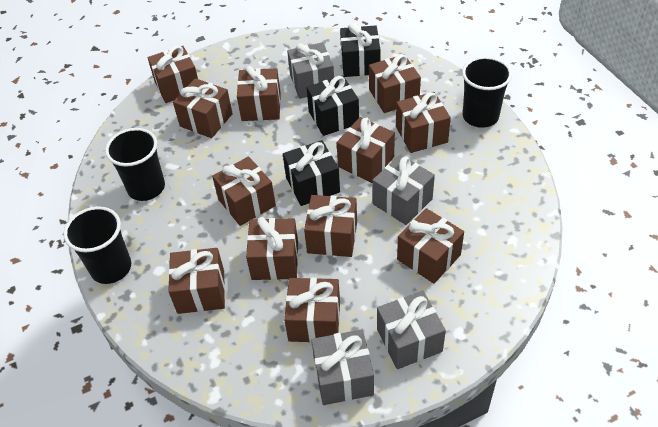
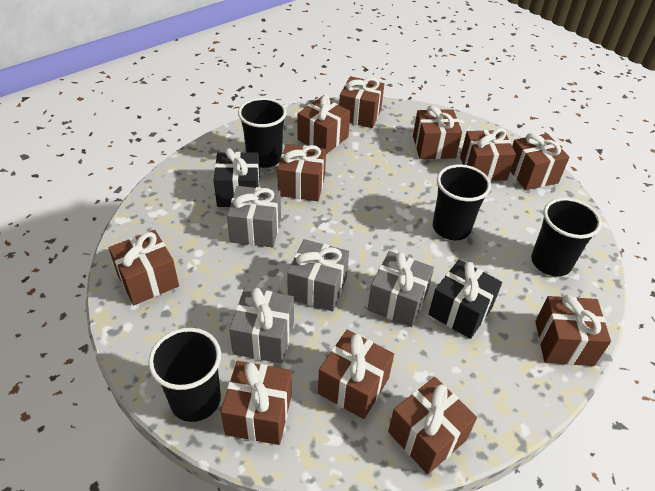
black cup: 3 -> 4
black gift: 3 -> 2
brown gift: 12 -> 11

